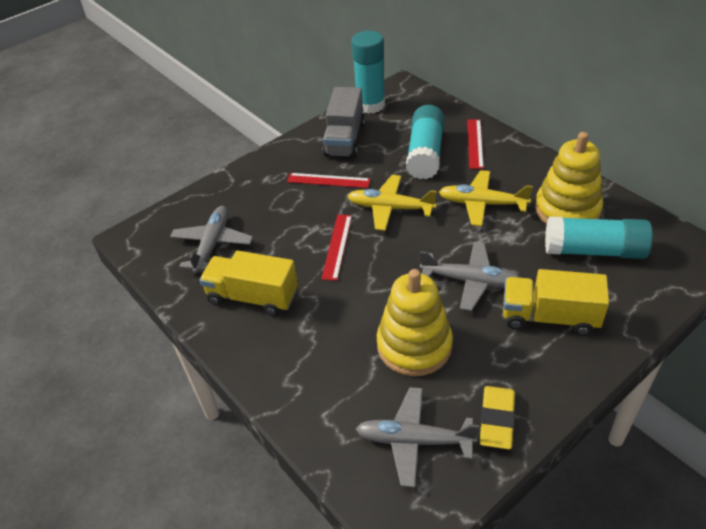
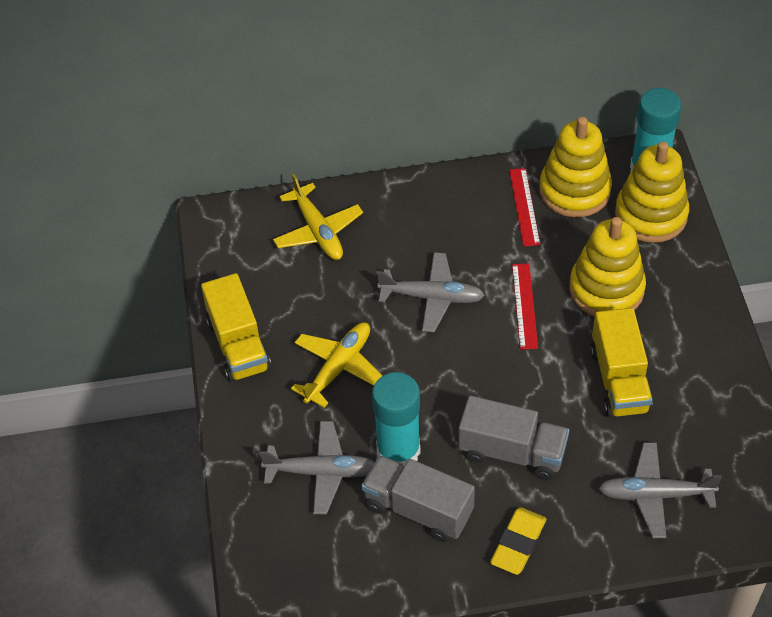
grey truck: 1 -> 2
red ruler: 3 -> 2
turquoise glue stick: 3 -> 2
yellow stacking toy: 2 -> 3

